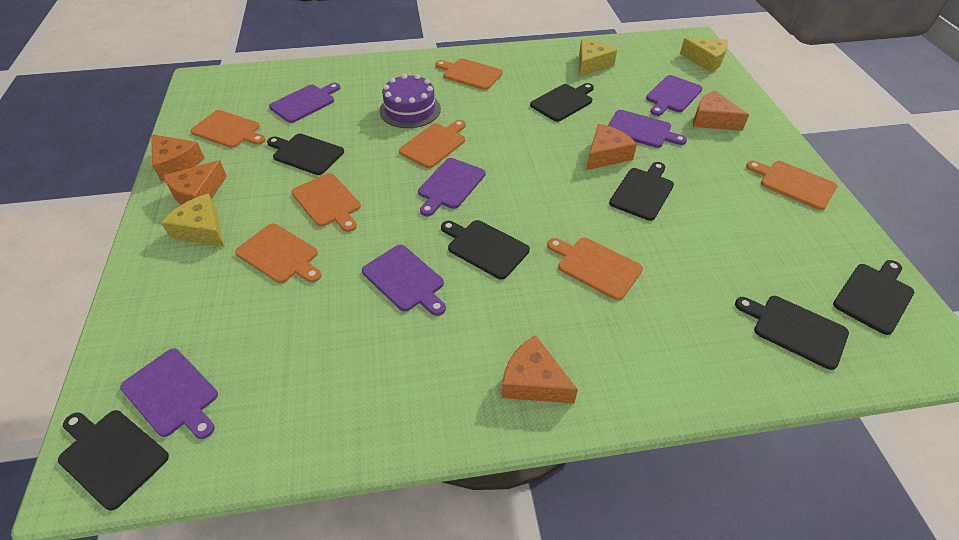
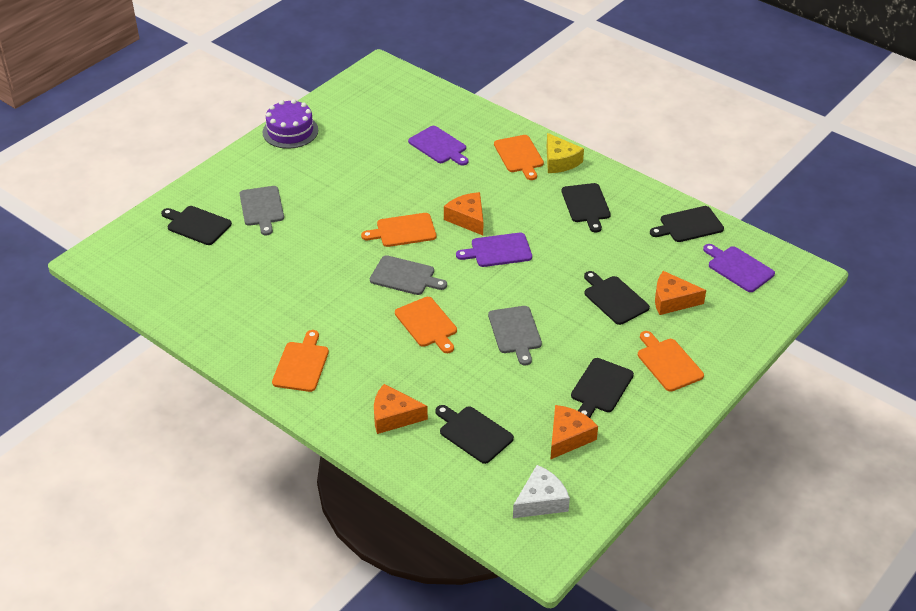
black cutting board: 7 -> 6
grey cutting board: 0 -> 3
orange cheese: 5 -> 4
orange cutting board: 7 -> 5
purple cutting board: 6 -> 3
white cheese: 0 -> 1
yellow cheese: 3 -> 1

